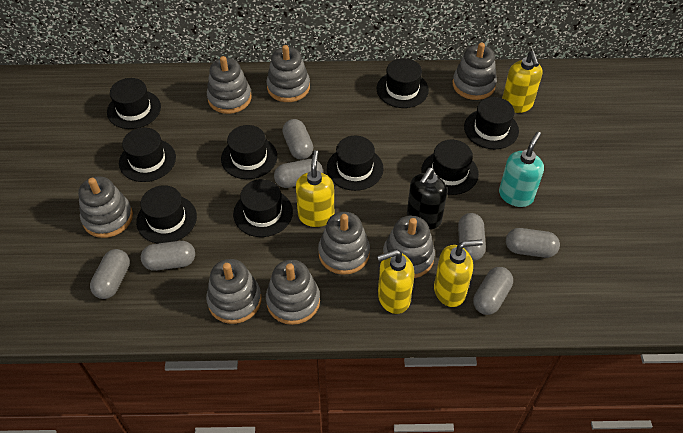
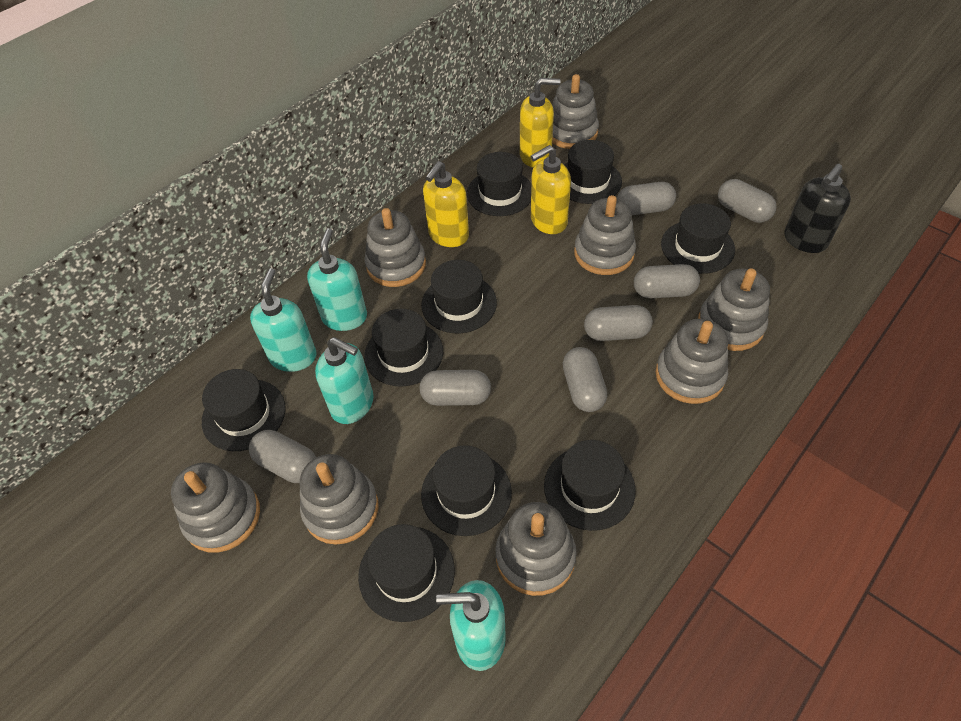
turquoise soap dispenser: 1 -> 4
yellow soap dispenser: 4 -> 3

